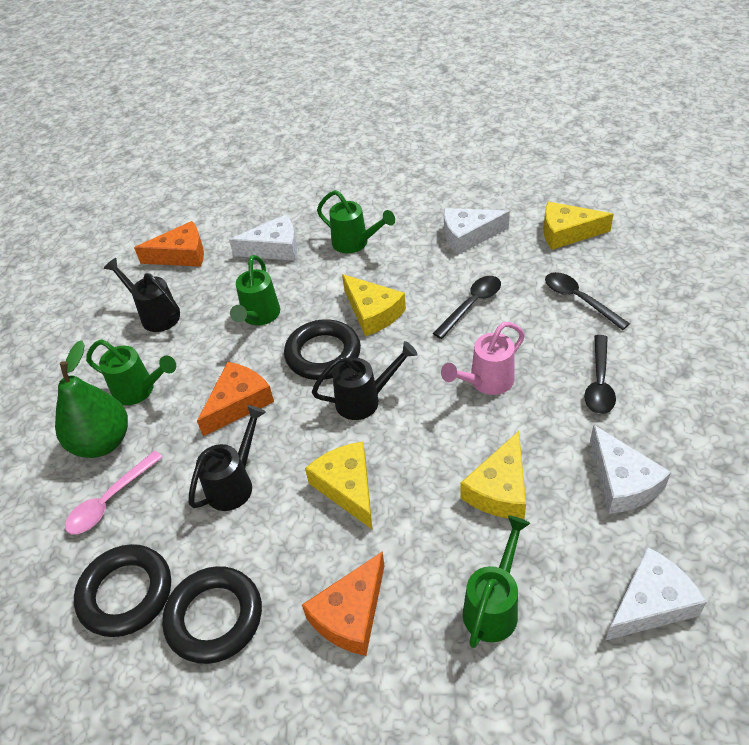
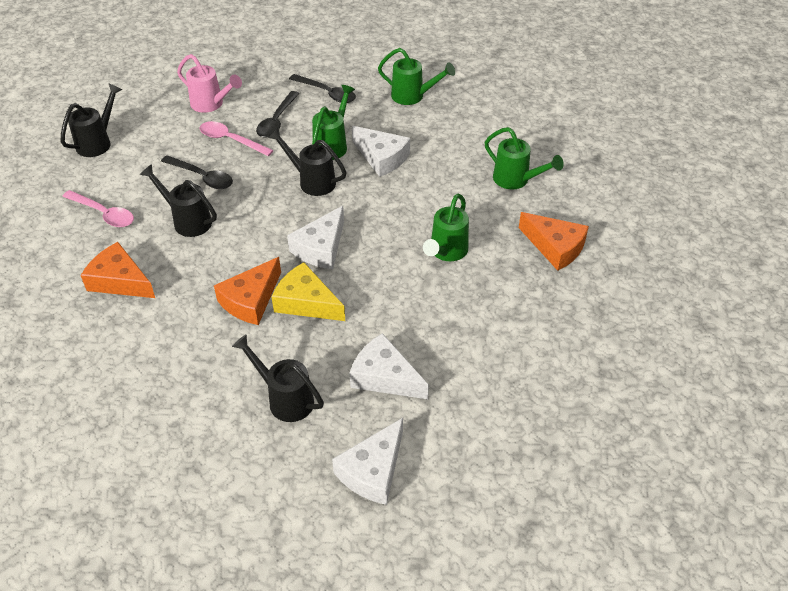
black ring: 3 -> 0
black watering can: 3 -> 4
green pear: 1 -> 0
pink spoon: 1 -> 2
yellow cheese: 4 -> 1

